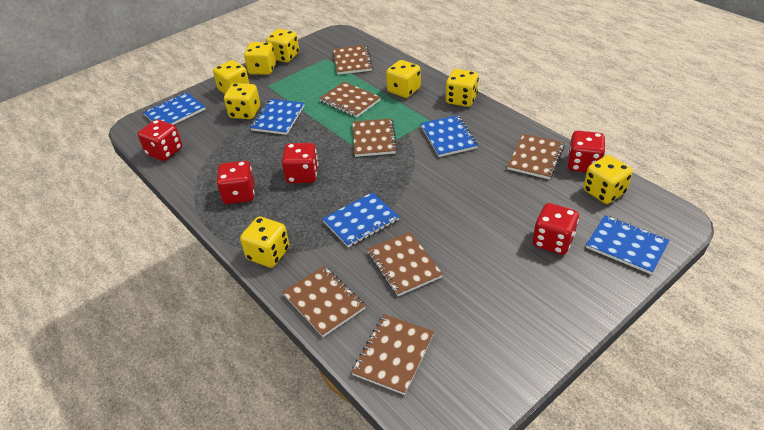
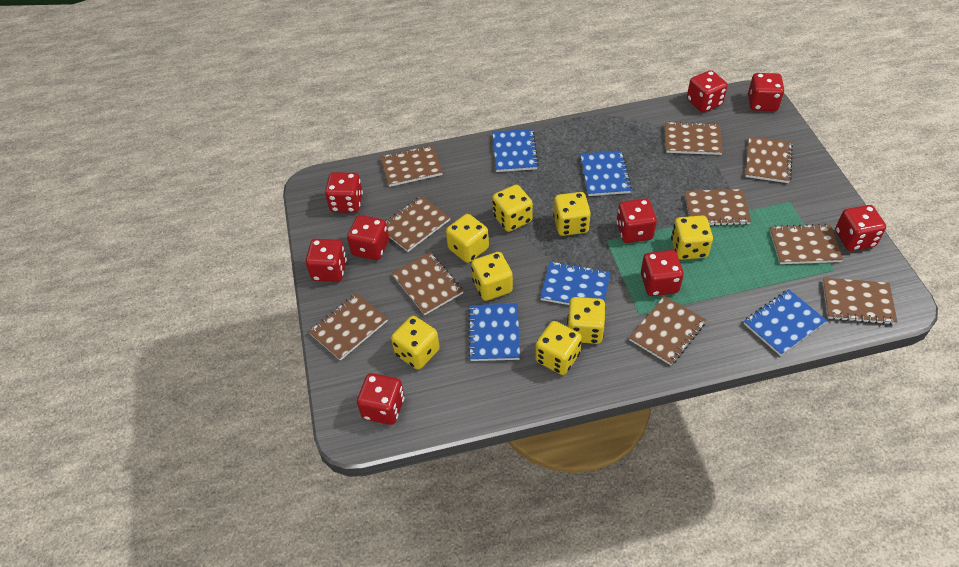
brown notebook: 7 -> 10
red dice: 5 -> 9

